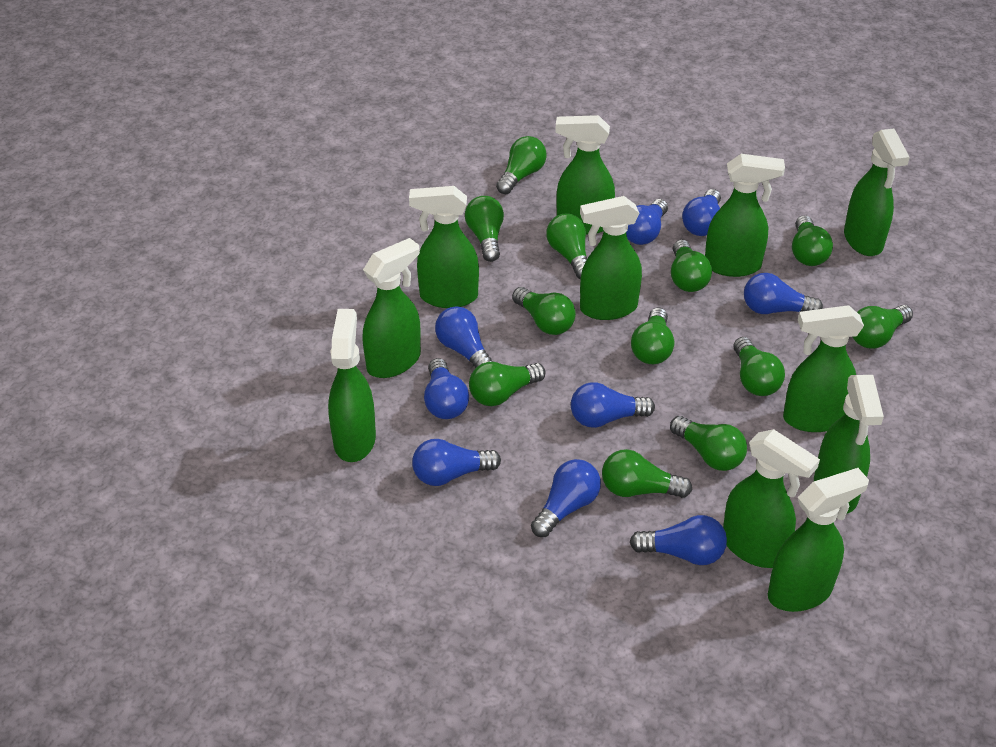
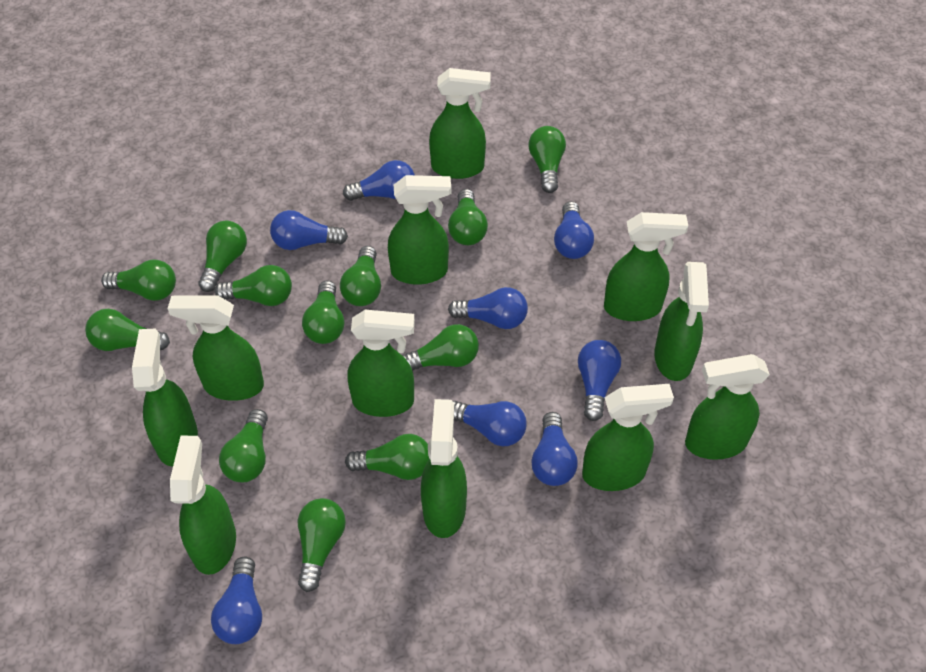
blue light bulb: 9 -> 8

